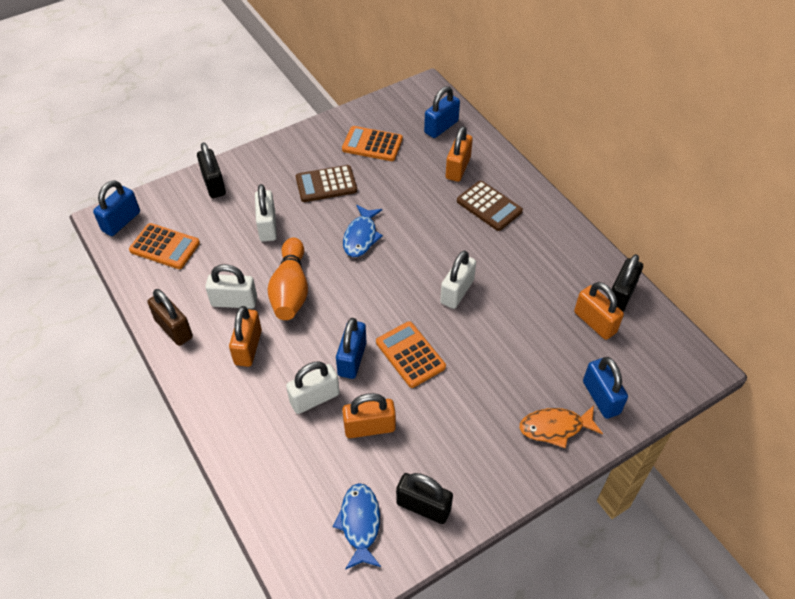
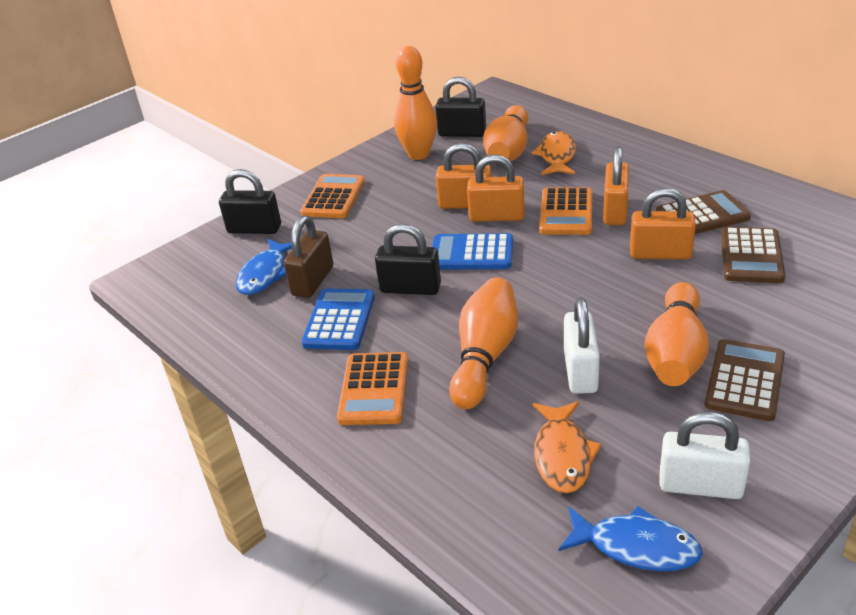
blue calculator: 0 -> 2
blue padlock: 4 -> 0
brown calculator: 2 -> 3
orange bowling pin: 1 -> 4
orange fish: 1 -> 2
white padlock: 4 -> 2

